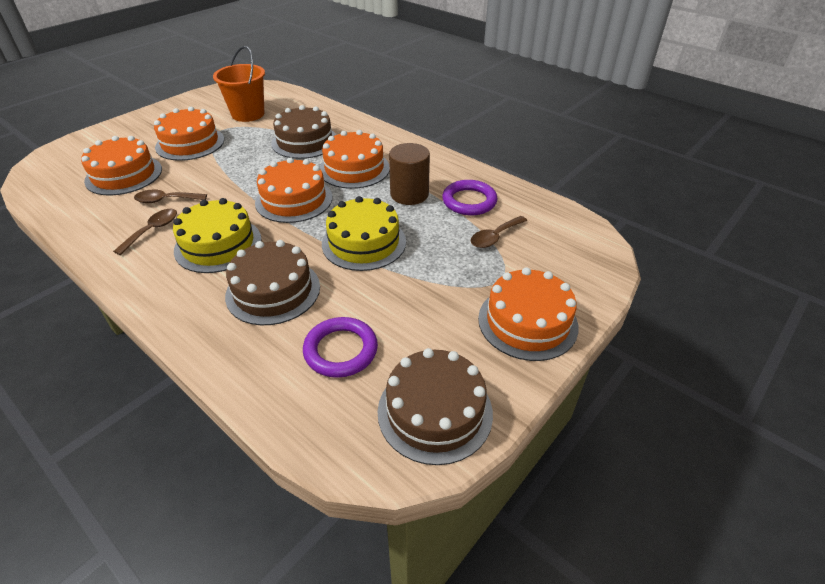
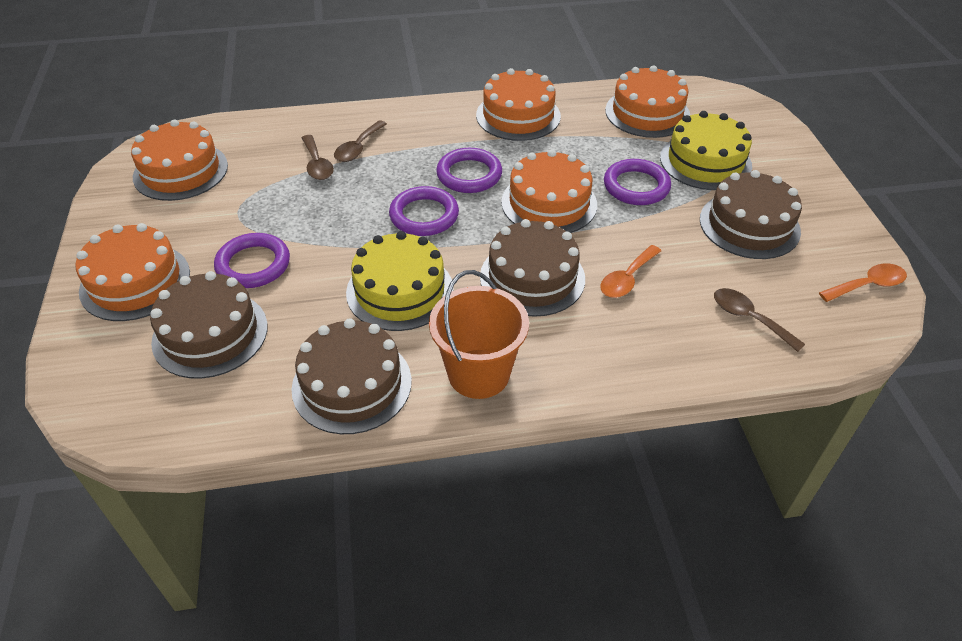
brown cake: 3 -> 4
brown cylinder: 1 -> 0
orange spoon: 0 -> 2
purple ring: 2 -> 4

